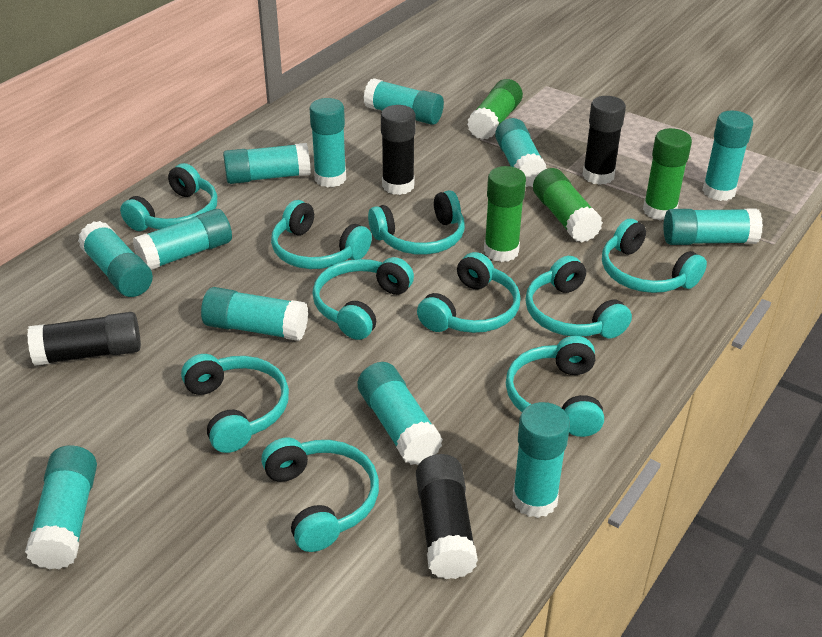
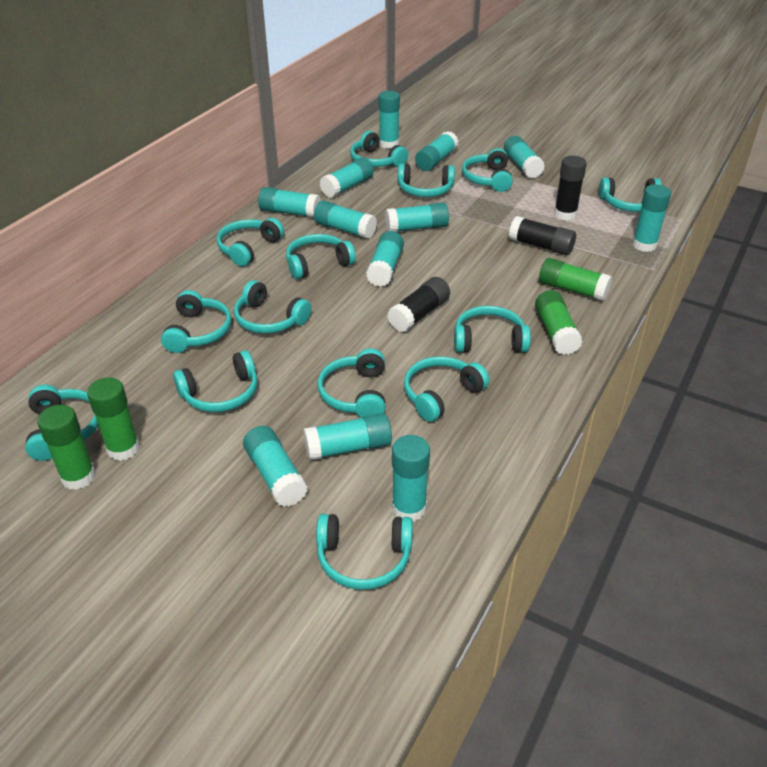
black glue stick: 4 -> 3
turquoise headphones: 10 -> 14

